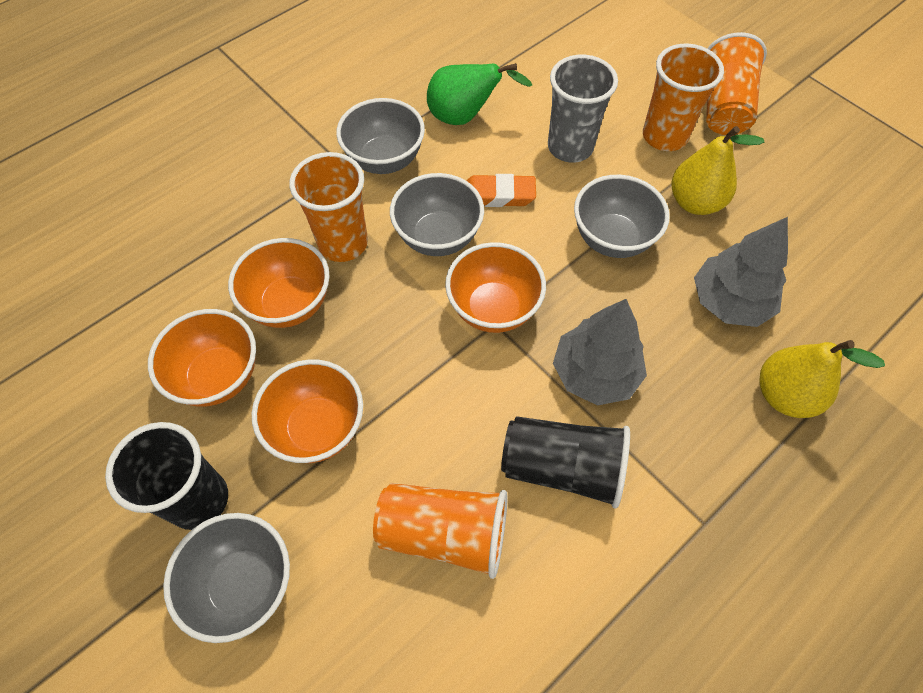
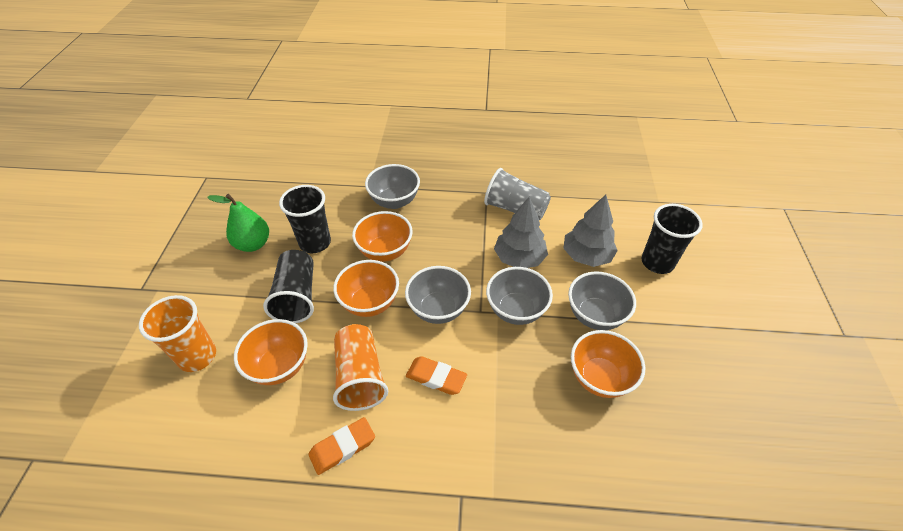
black cup: 2 -> 3
orange cup: 4 -> 2
orange eraser: 1 -> 2
yellow pear: 2 -> 0

